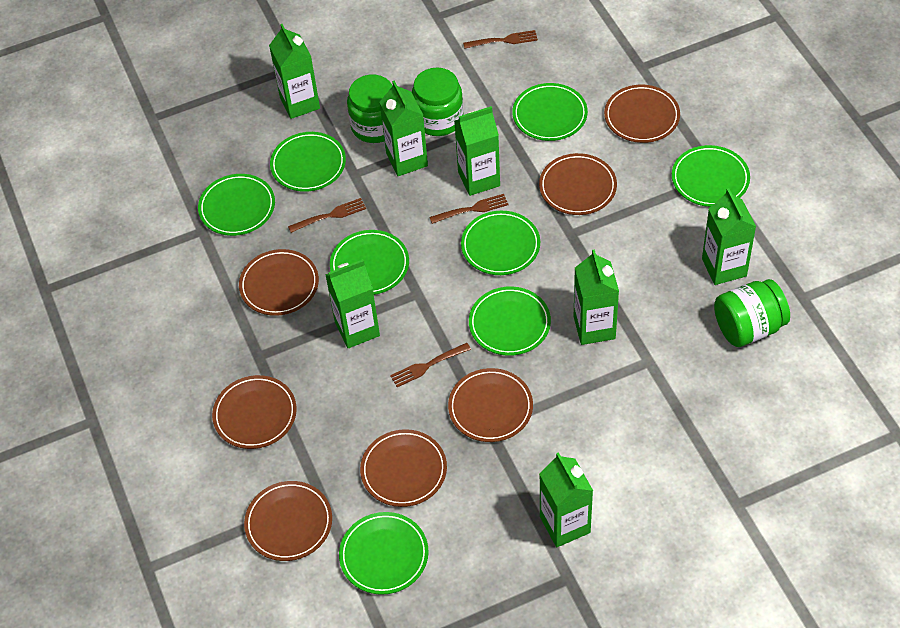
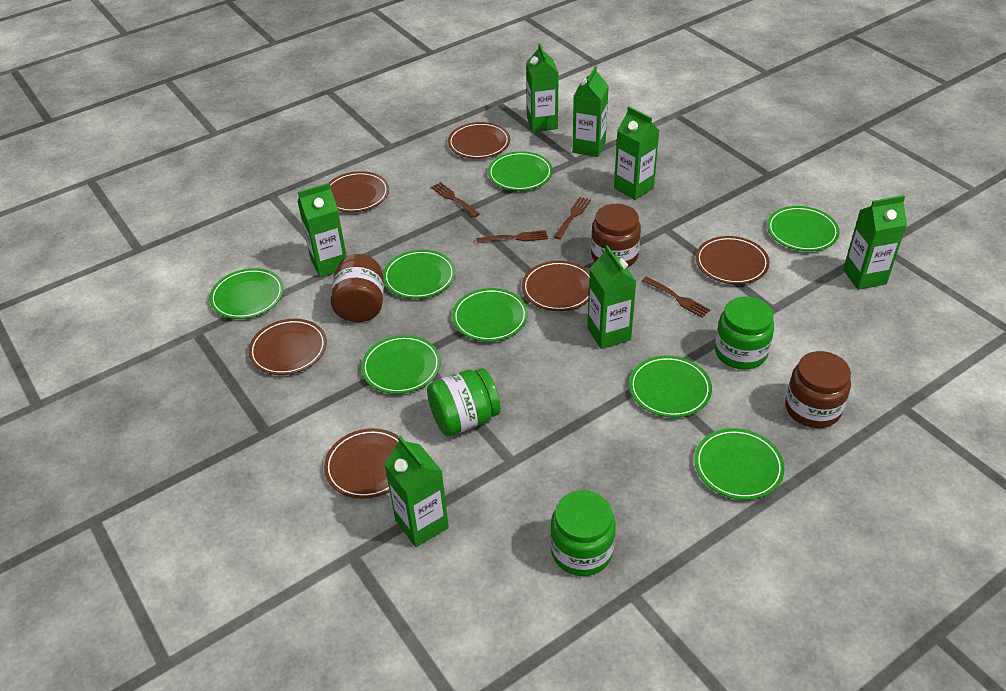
brown jar: 0 -> 3
brown plate: 7 -> 6

